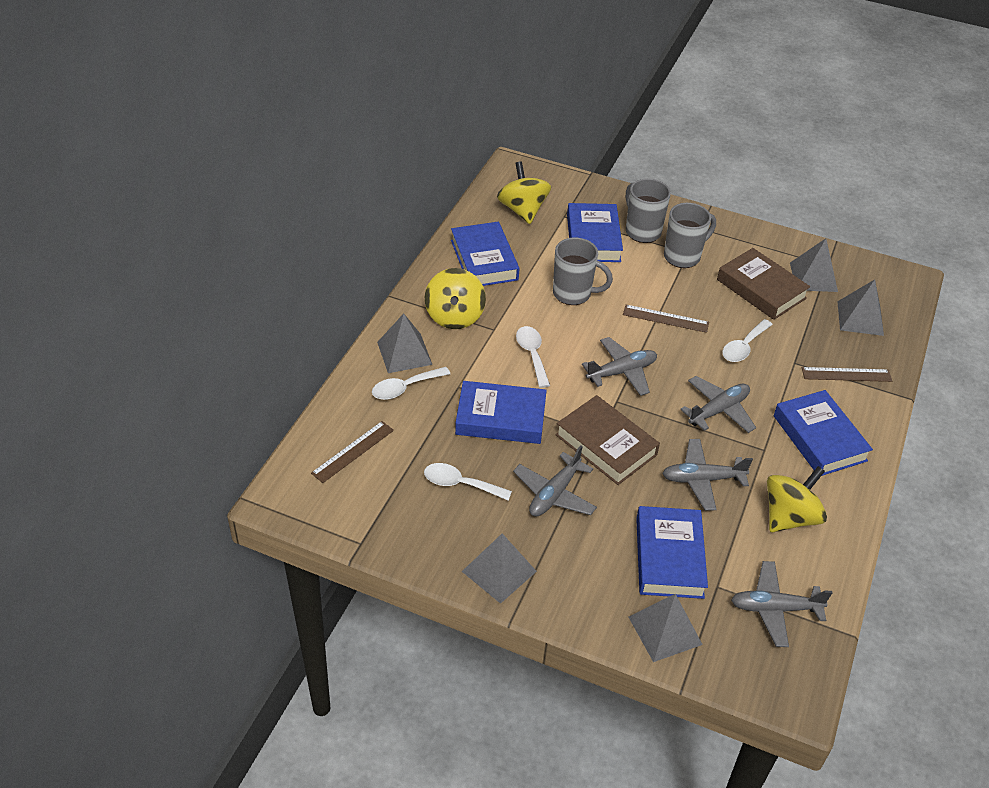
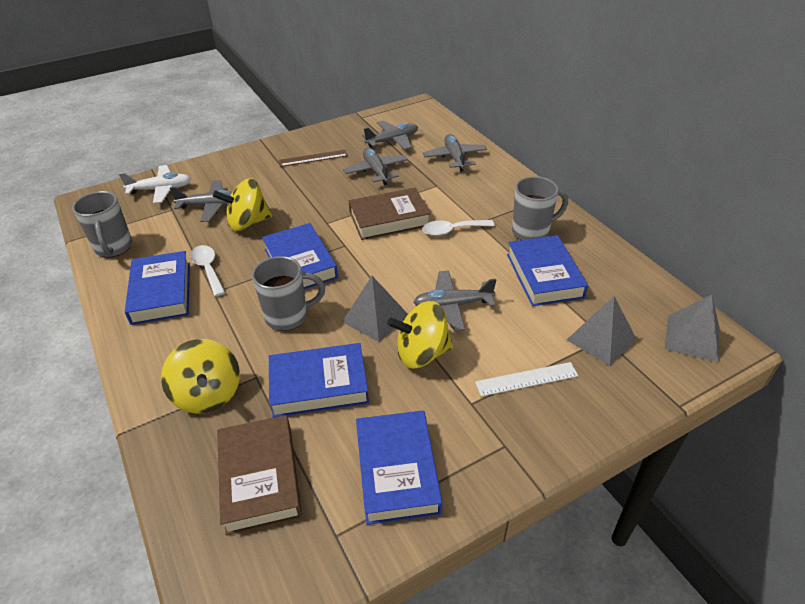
brown ruler: 3 -> 1
grey pyramid: 5 -> 3
white plane: 0 -> 1
white ruler: 0 -> 1
white spoon: 4 -> 2

